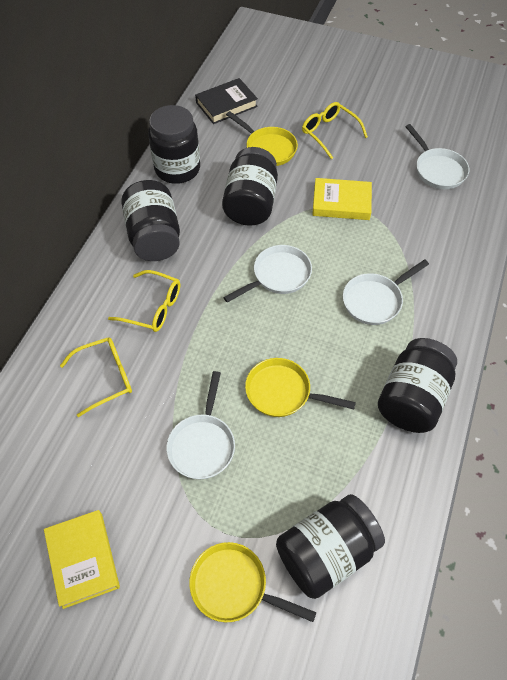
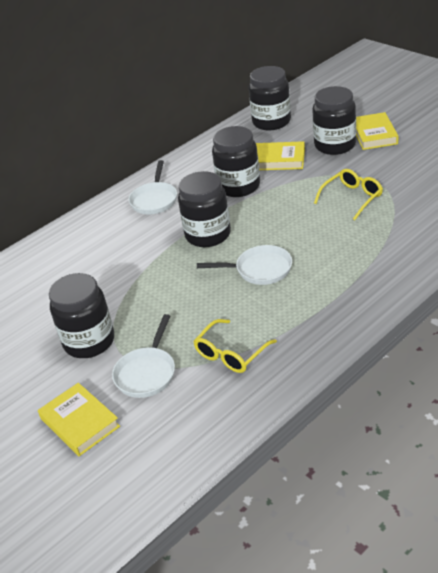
black book: 1 -> 0
white pan: 4 -> 3
yellow book: 2 -> 3
yellow glasses: 3 -> 2
yellow pan: 3 -> 0

